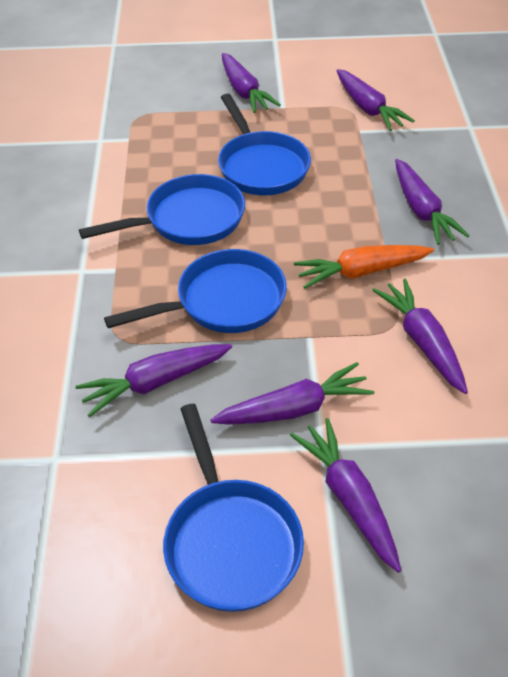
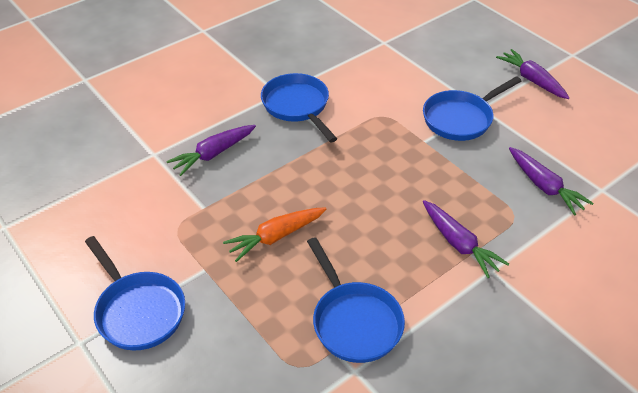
purple carrot: 7 -> 4

